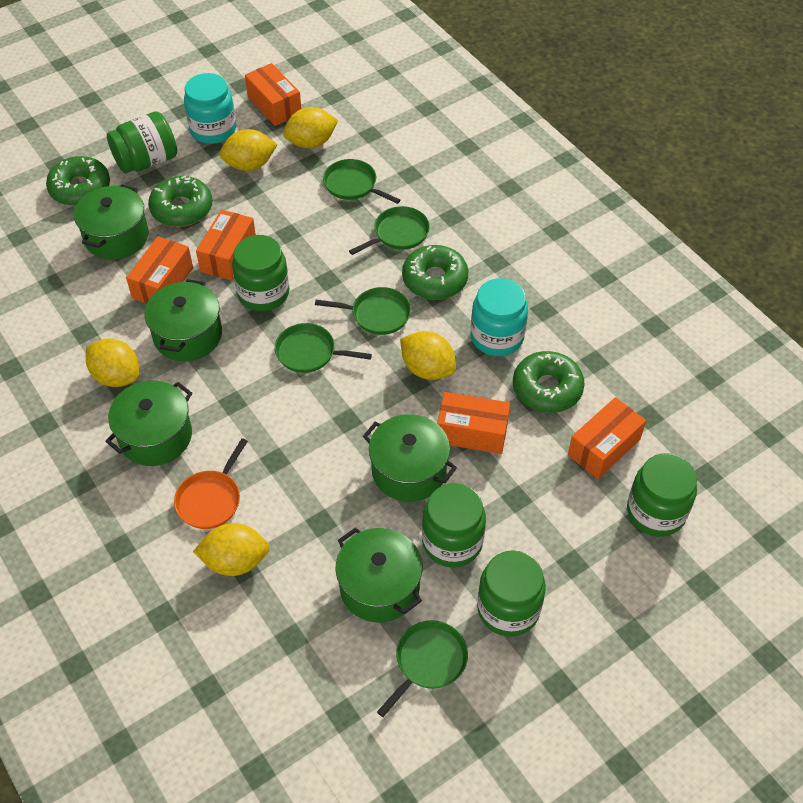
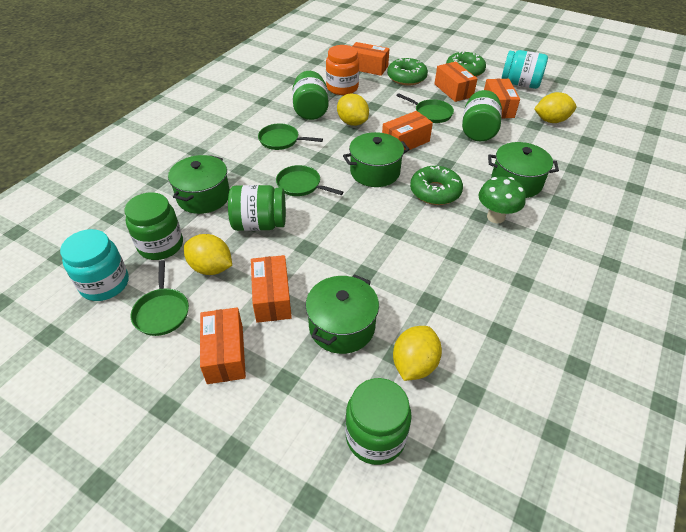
green donut: 4 -> 3
green mushroom: 0 -> 1
green pan: 5 -> 4
green pot: 5 -> 4
orange box: 5 -> 6
orange jar: 0 -> 1
orange pan: 1 -> 0
yellow lemon: 5 -> 4

